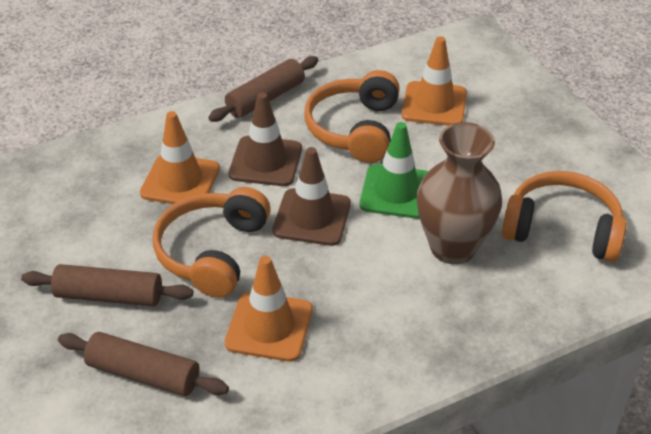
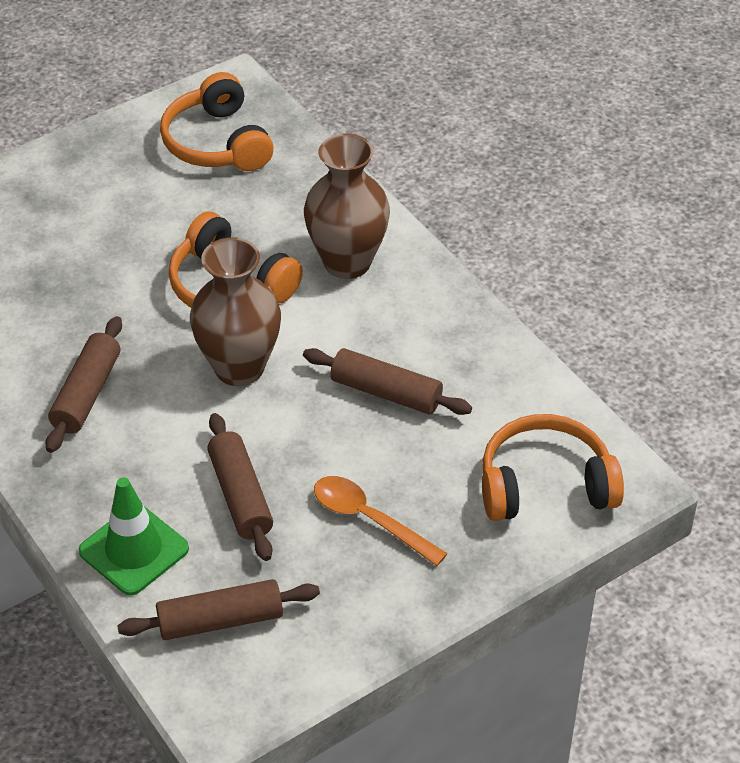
brown rolling pin: 3 -> 4
brown traffic cone: 2 -> 0
brown vase: 1 -> 2
orange spoon: 0 -> 1
orange traffic cone: 3 -> 0

